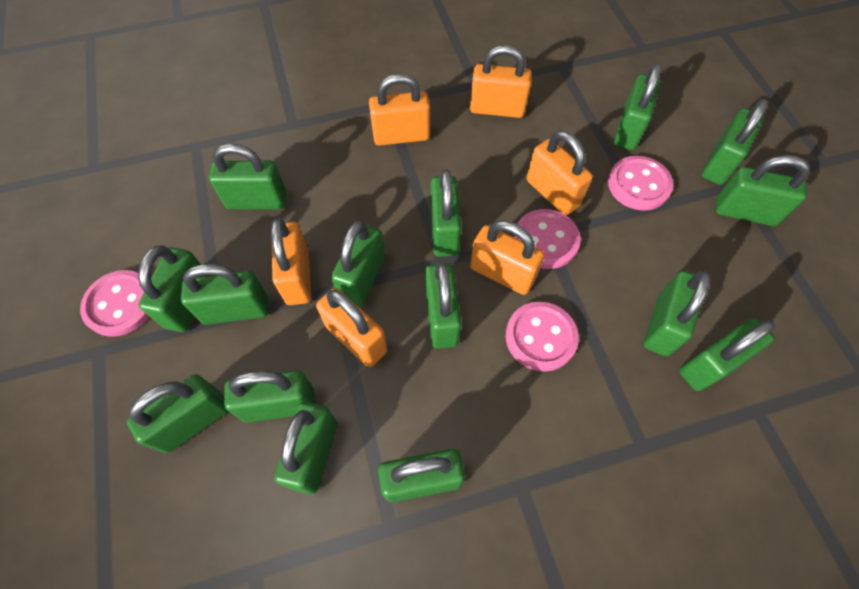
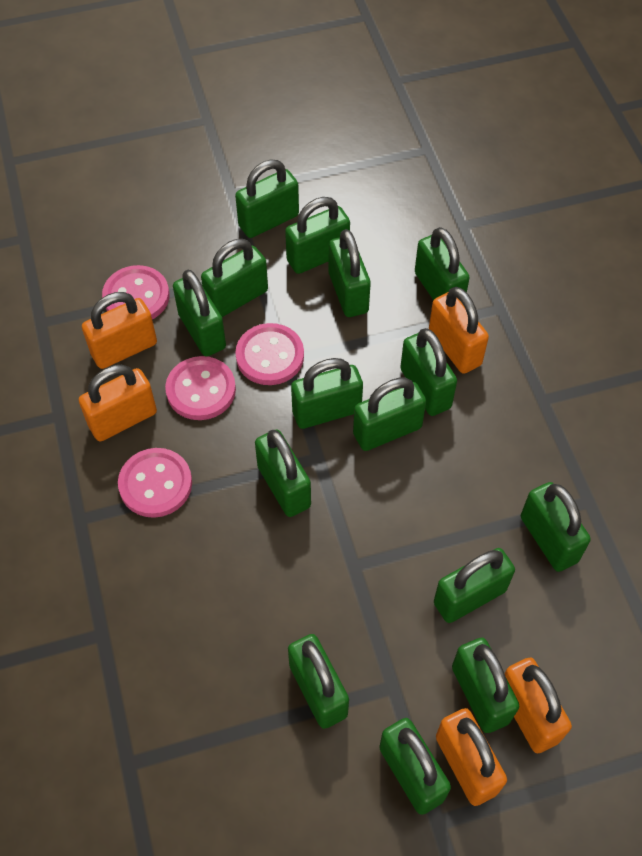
orange padlock: 6 -> 5

